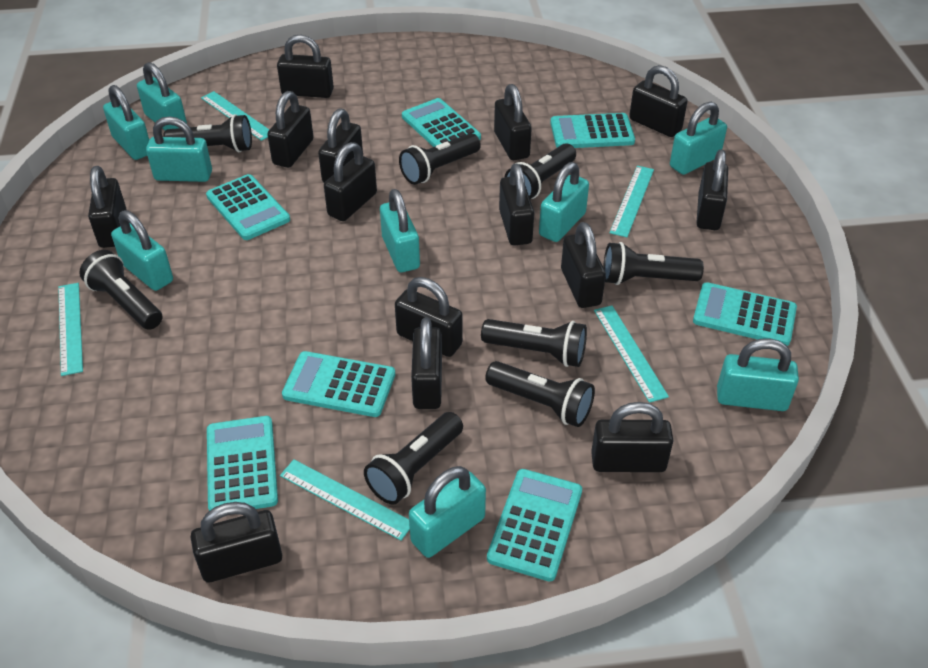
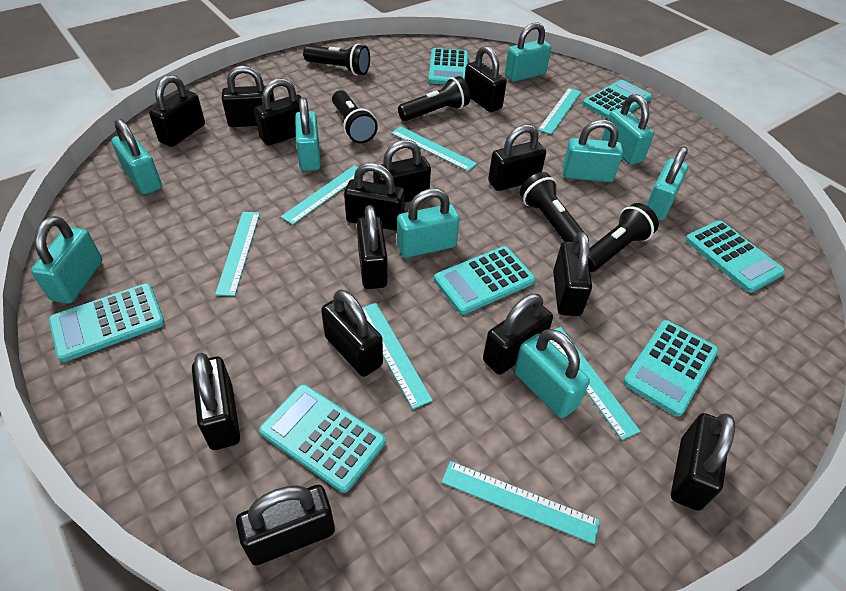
black flashlight: 8 -> 5
turquoise ruler: 5 -> 7

